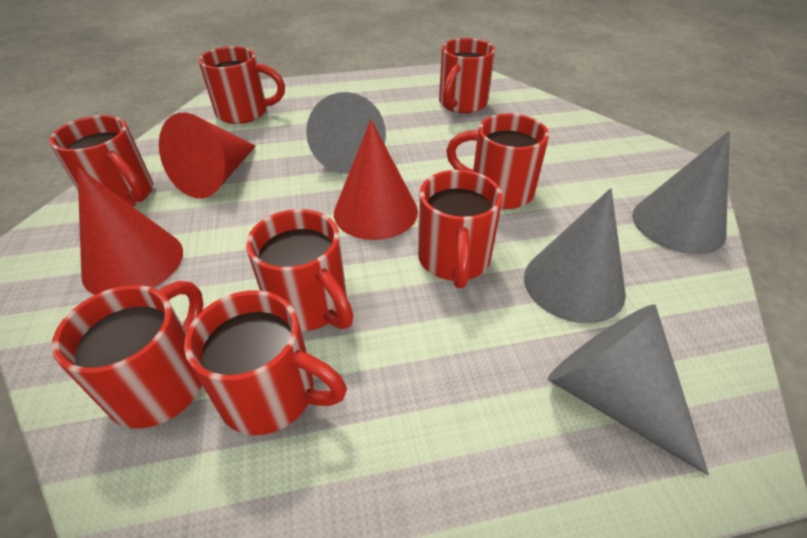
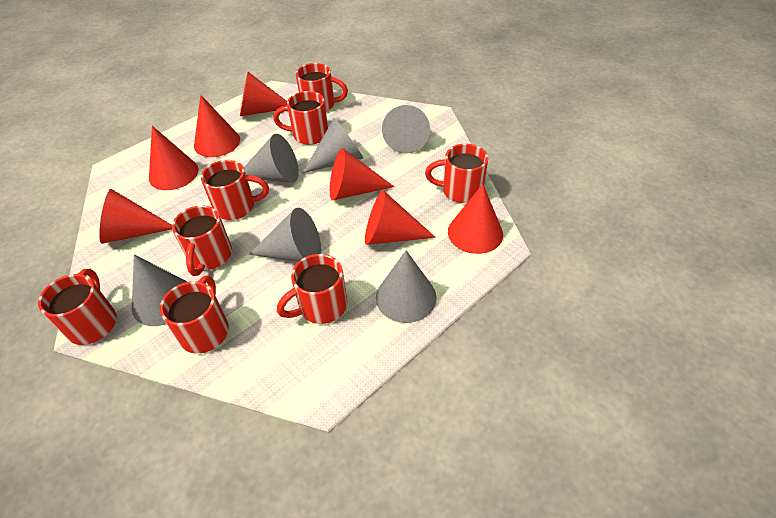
grey cone: 4 -> 6
red cone: 3 -> 7

